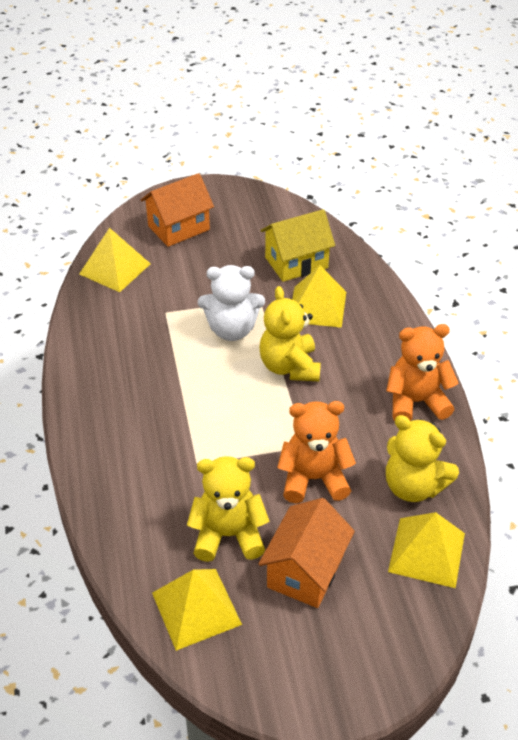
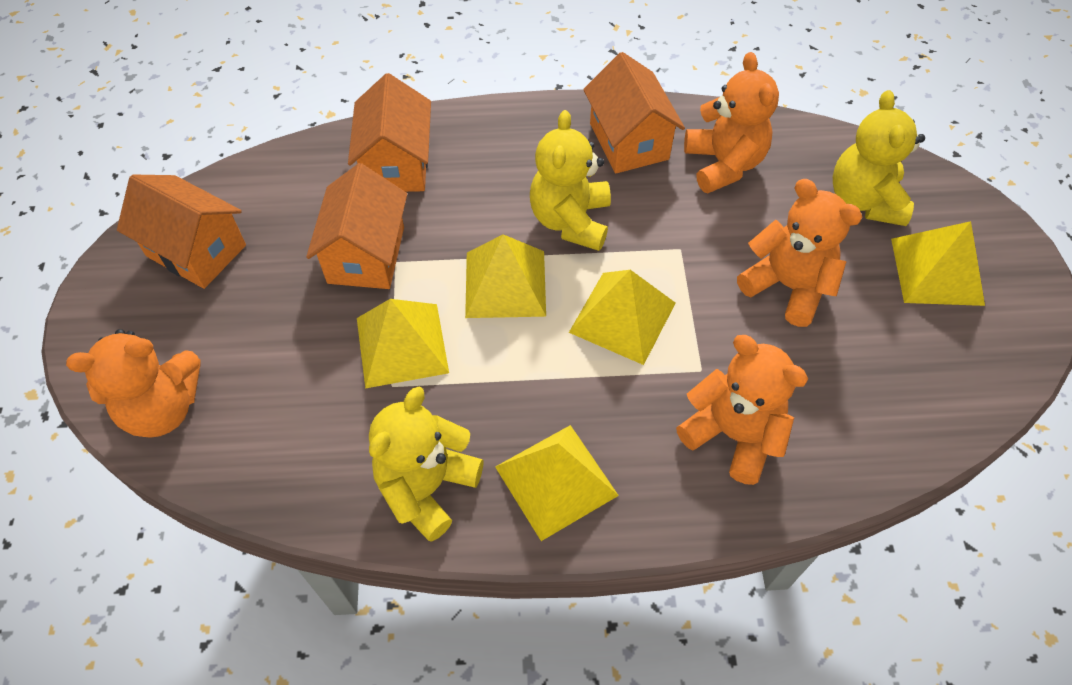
orange house: 2 -> 4
orange teddy bear: 2 -> 4
white teddy bear: 1 -> 0
yellow house: 1 -> 0
yellow pyramid: 4 -> 5

